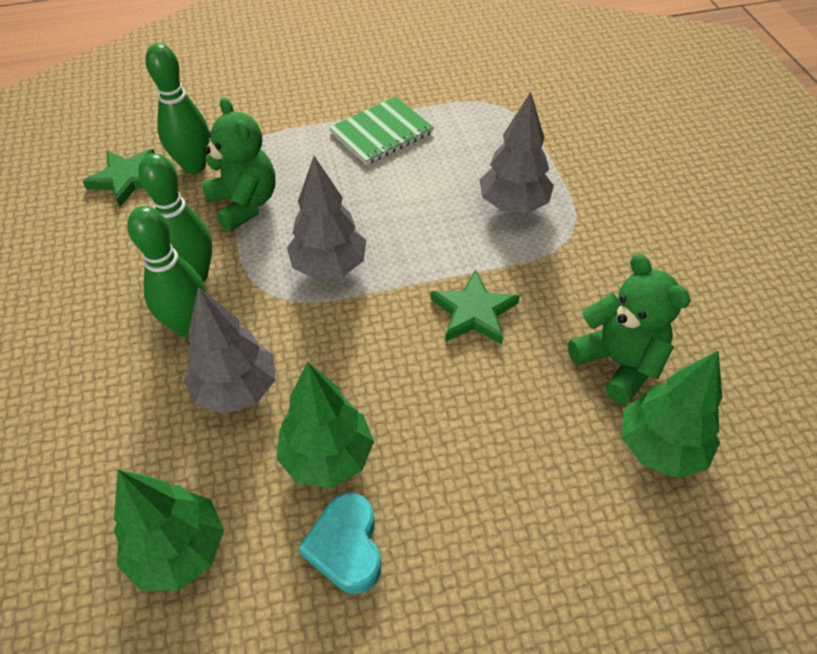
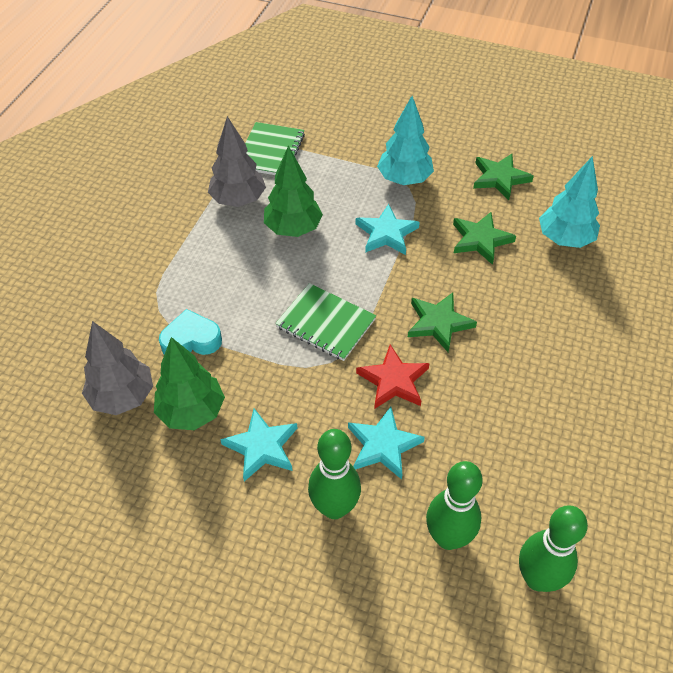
green notebook: 1 -> 2
green star: 2 -> 3
green teddy bear: 2 -> 0
green tree: 3 -> 2
grey tree: 3 -> 2
red star: 0 -> 1
turquoise star: 0 -> 3
turquoise tree: 0 -> 2

